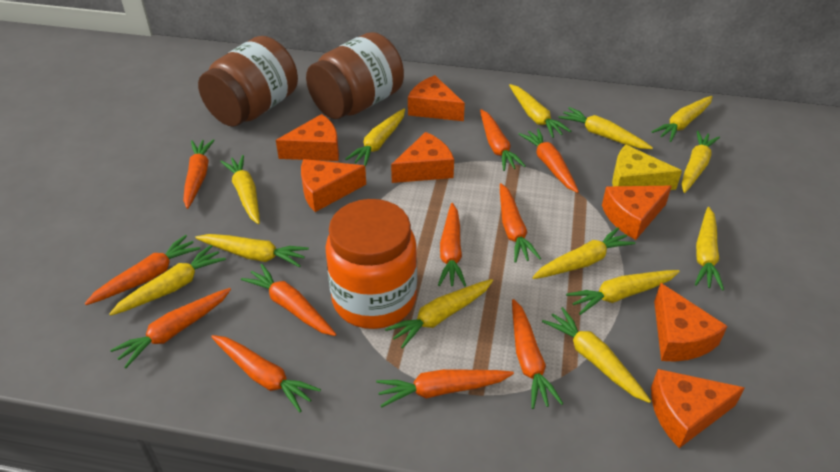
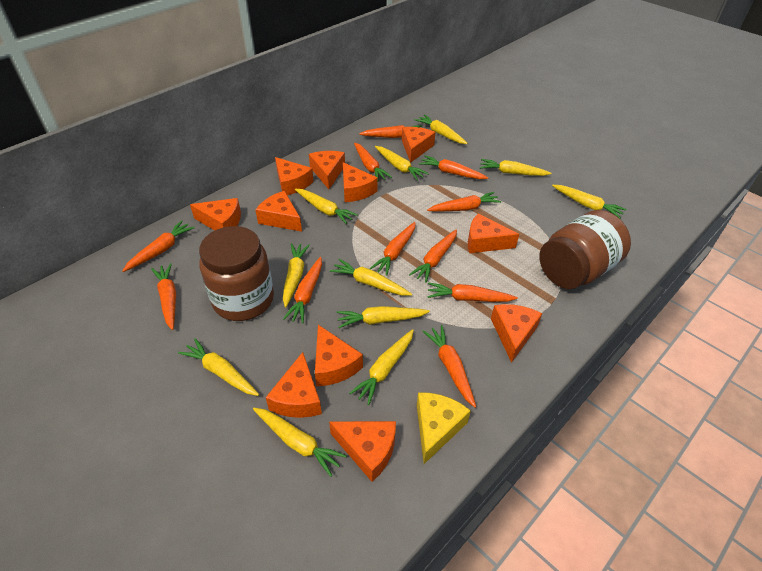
orange cheese: 7 -> 11
orange jar: 1 -> 0
yellow carrot: 13 -> 11

